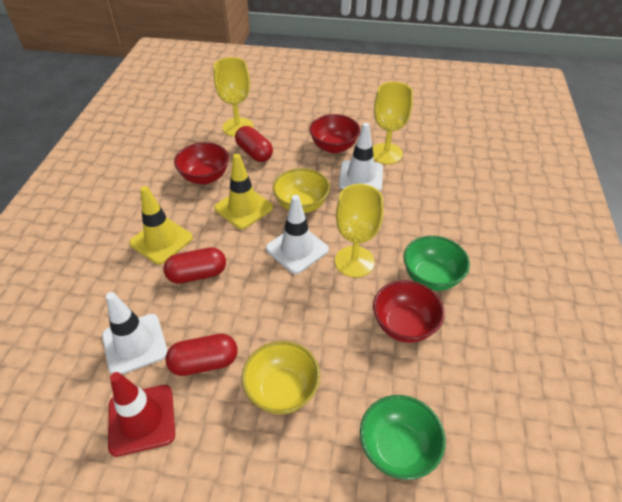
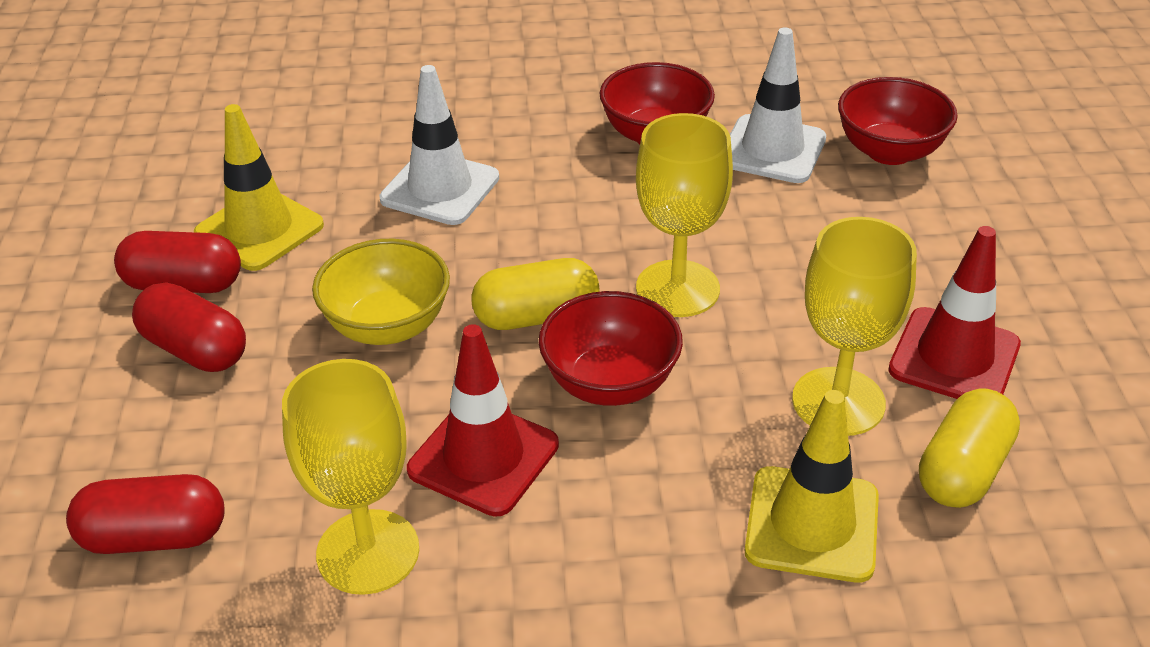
green bowl: 2 -> 0
red traffic cone: 1 -> 2
white traffic cone: 3 -> 2
yellow bowl: 2 -> 1
yellow capsule: 0 -> 2

